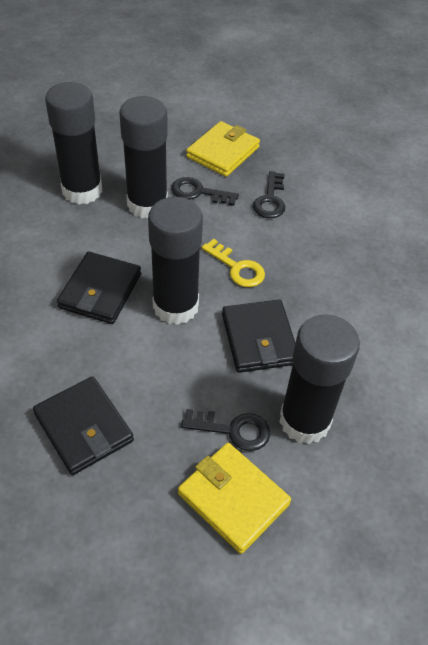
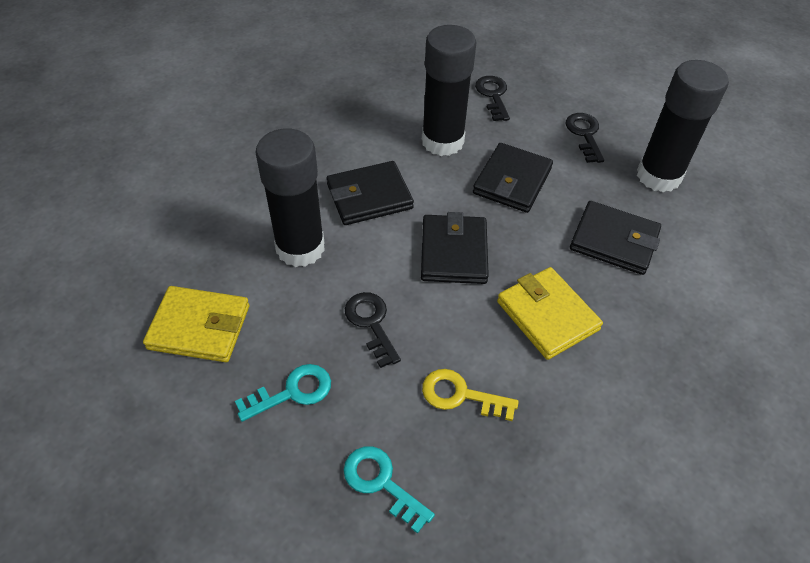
black glue stick: 4 -> 3
black wallet: 3 -> 4
turquoise key: 0 -> 2

